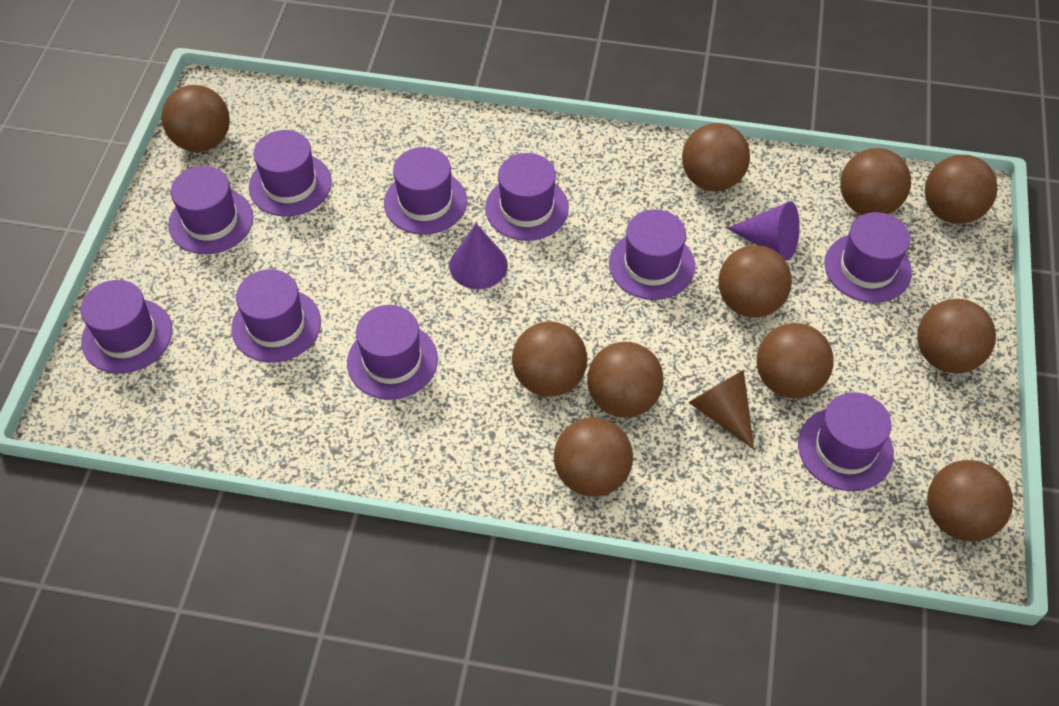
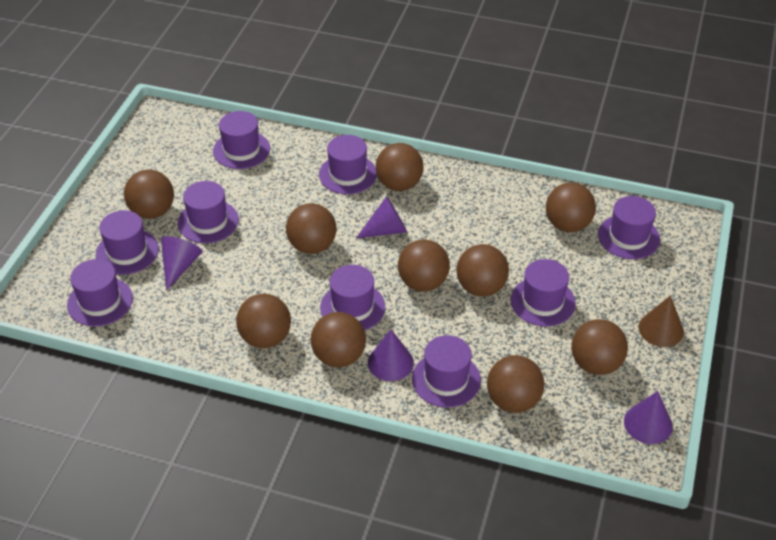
brown ball: 11 -> 10
purple cone: 2 -> 4
purple hat: 10 -> 9

